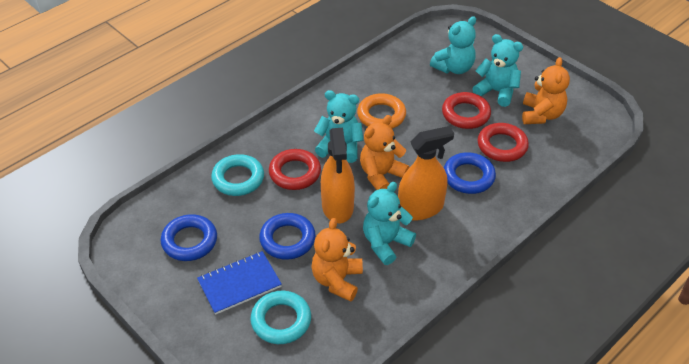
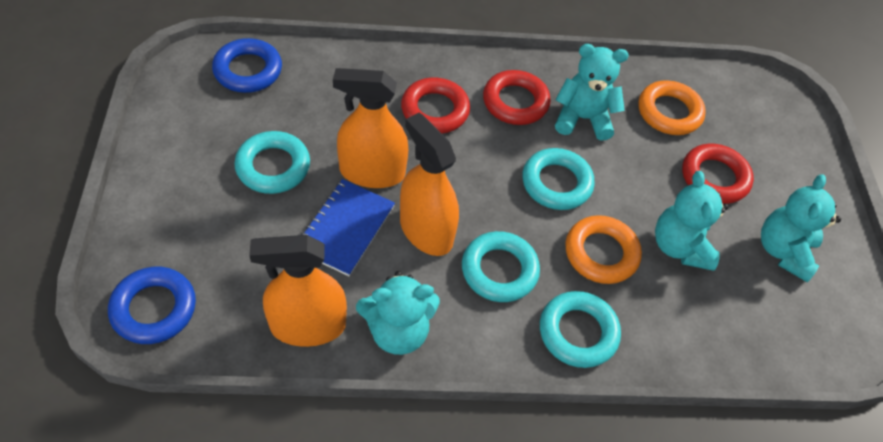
blue ring: 3 -> 2
orange ring: 1 -> 2
orange spray bottle: 2 -> 3
orange teddy bear: 3 -> 0
turquoise ring: 2 -> 4

